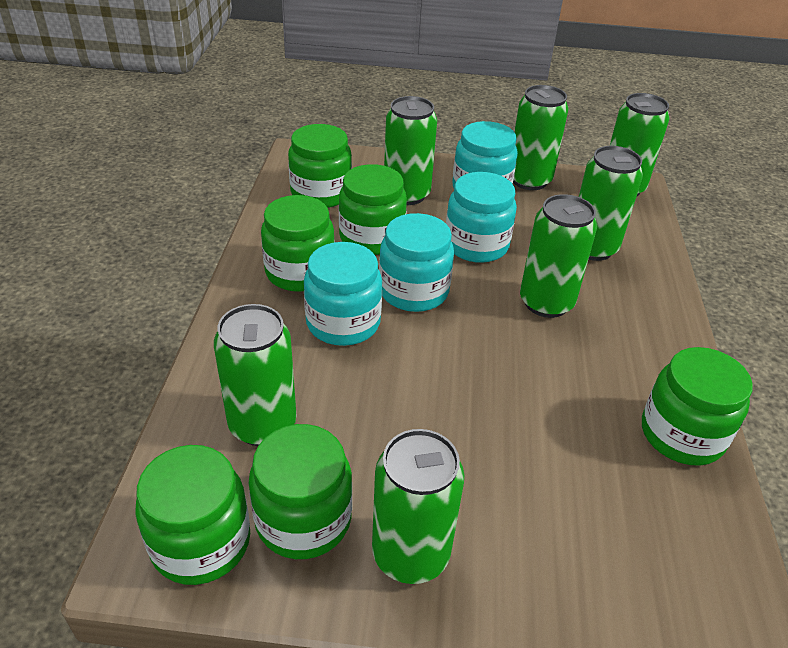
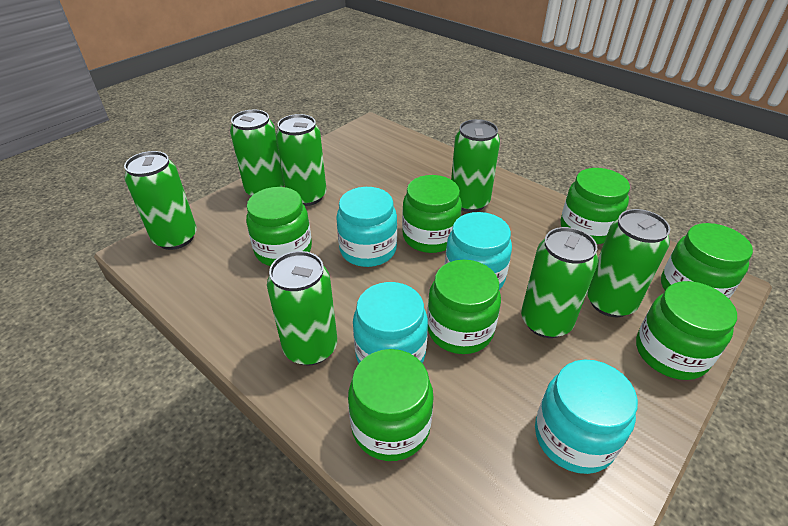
green jar: 6 -> 7

